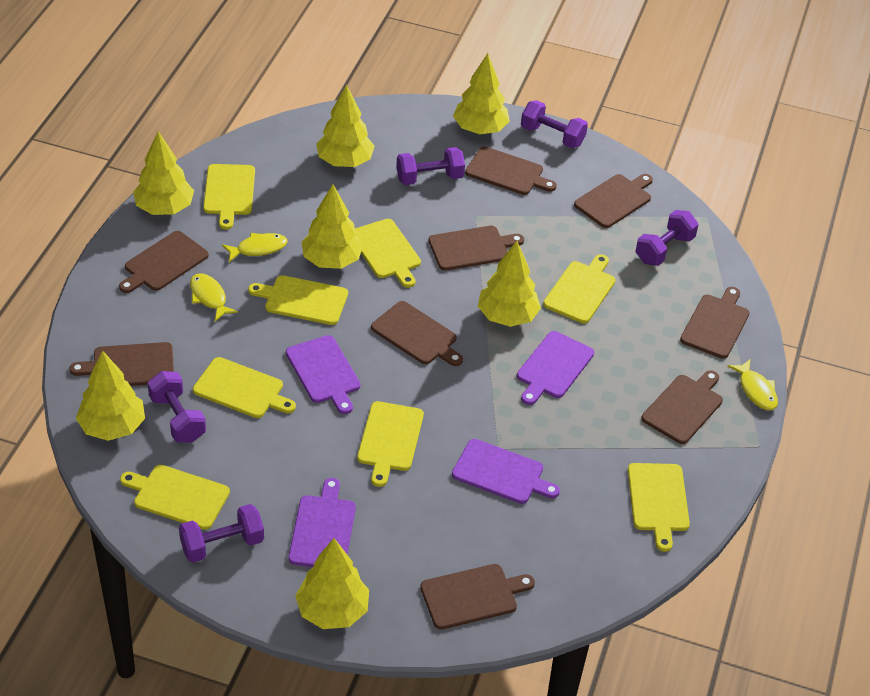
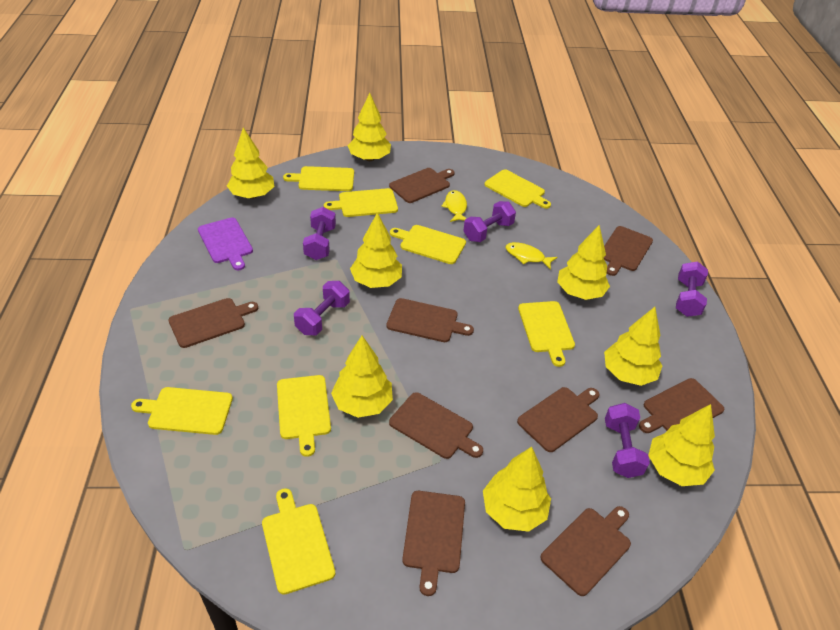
purple cutting board: 4 -> 1
yellow fish: 3 -> 2
yellow tree: 7 -> 8

